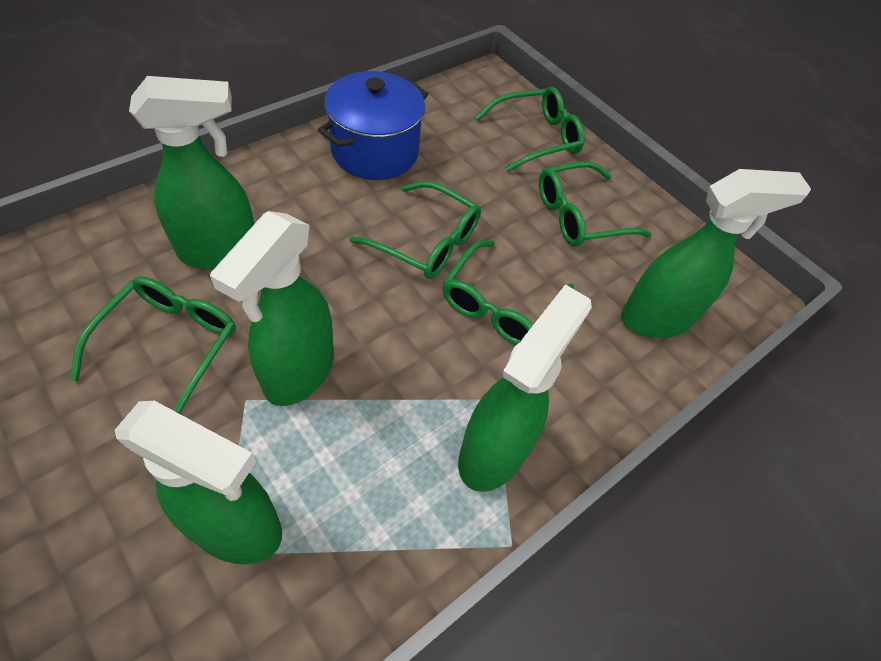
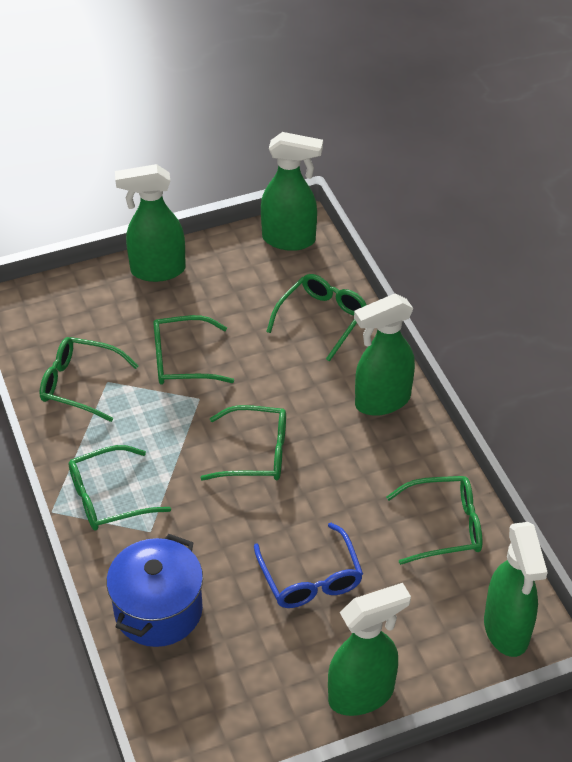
blue glasses: 0 -> 1
green glasses: 5 -> 6

